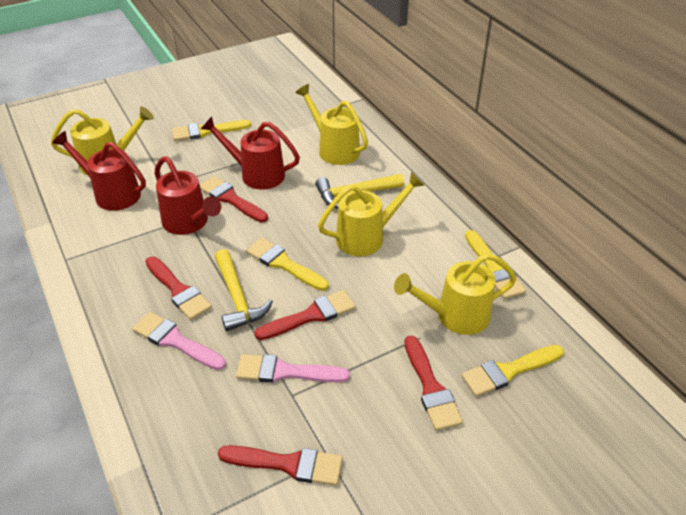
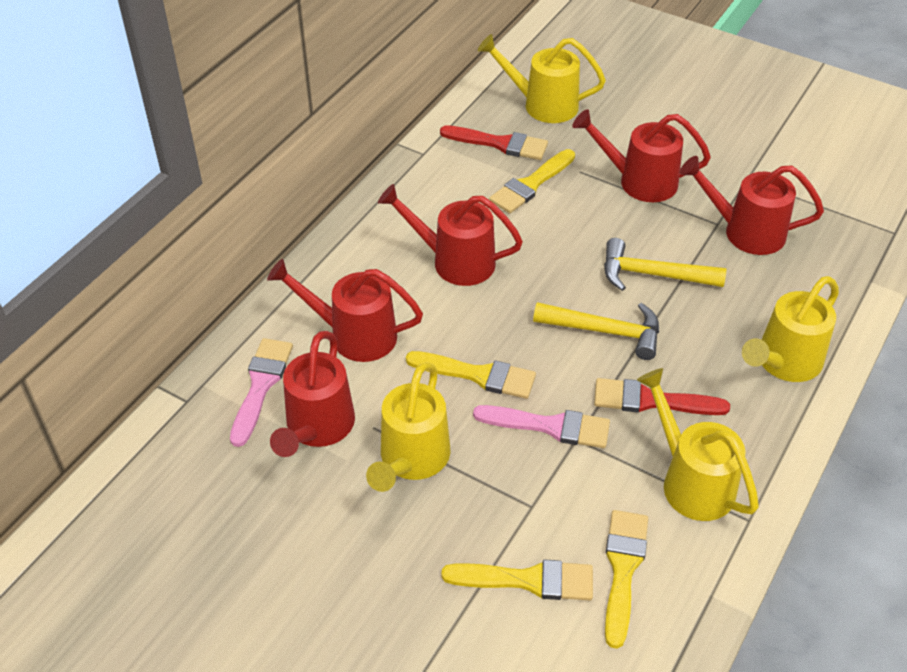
red brush: 5 -> 2
red watering can: 3 -> 5

